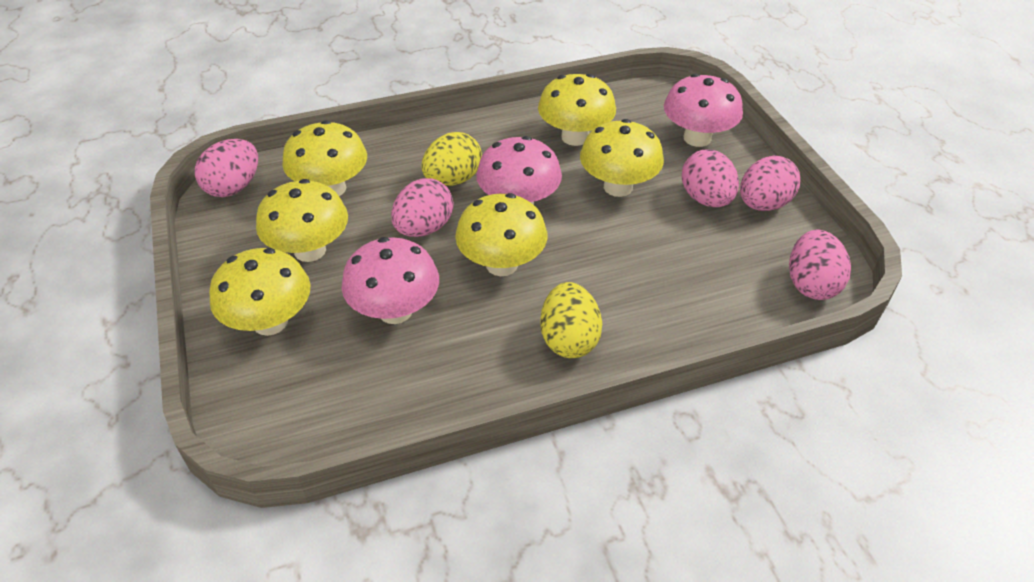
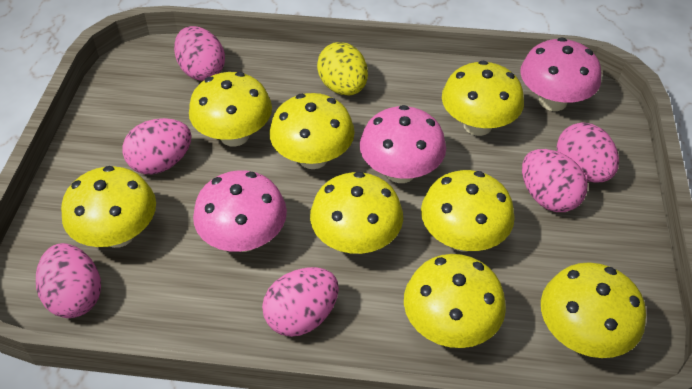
pink egg: 5 -> 6
yellow egg: 2 -> 1
yellow mushroom: 6 -> 8

